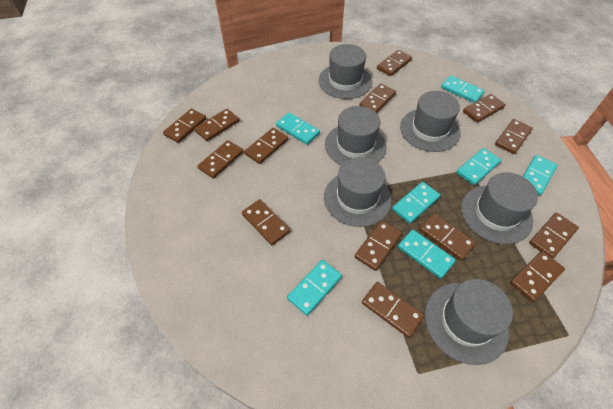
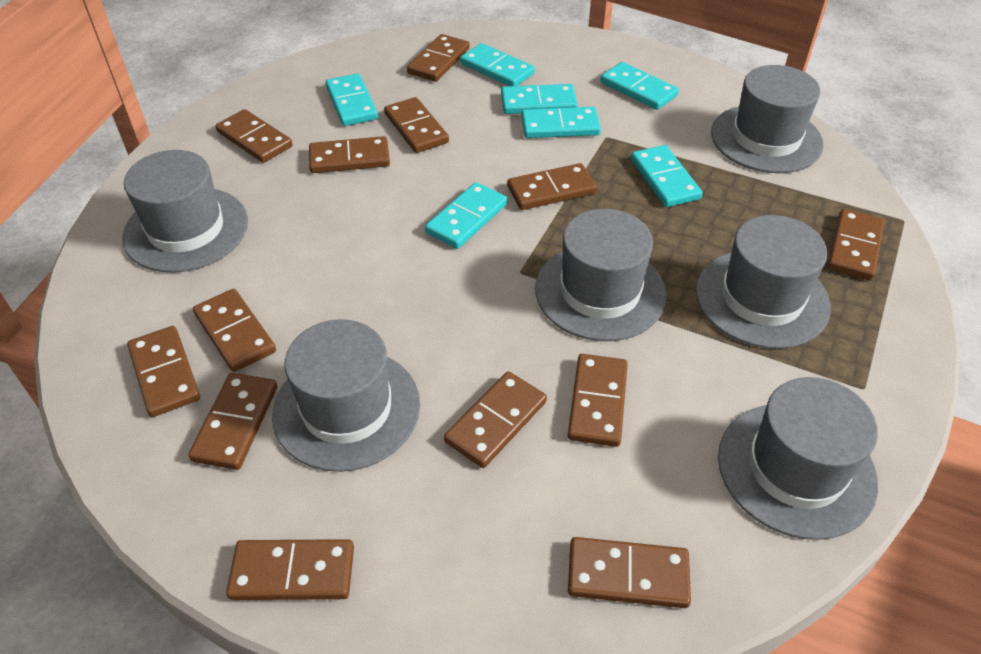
brown domino: 14 -> 13

